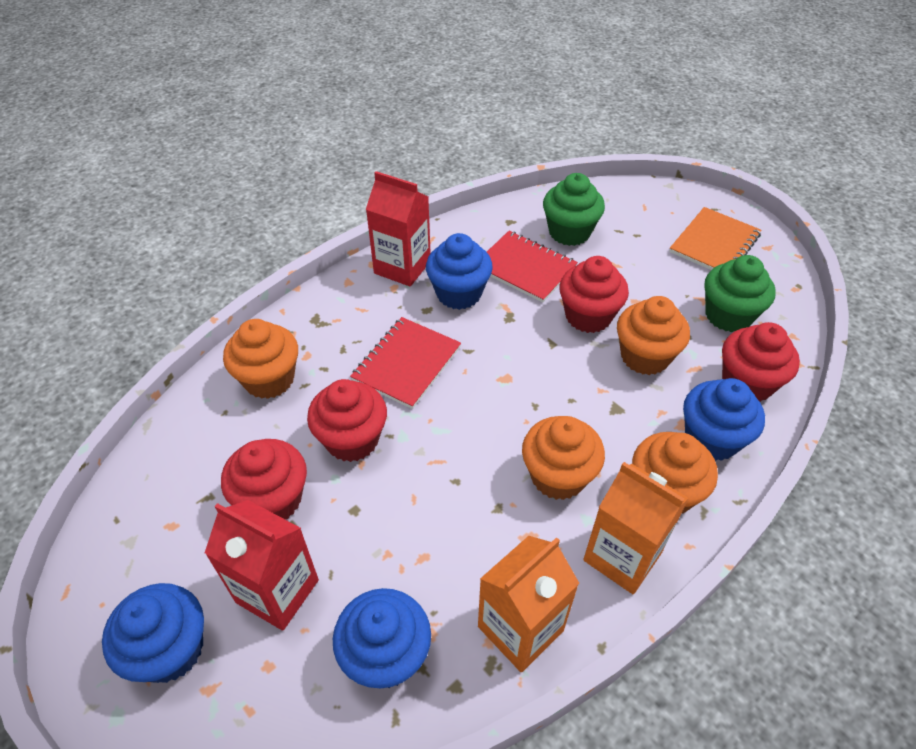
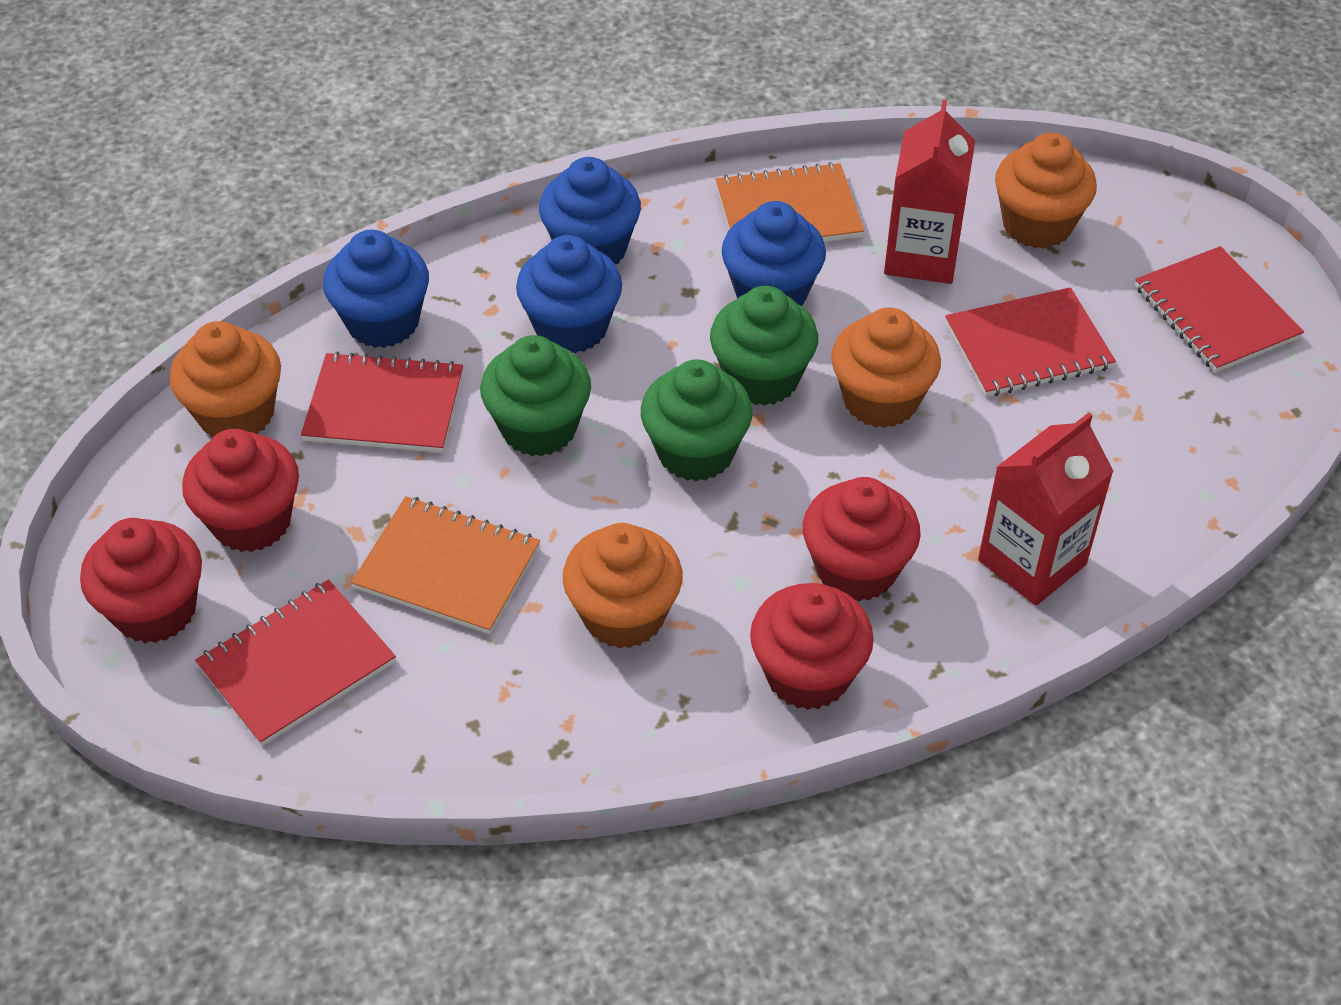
green cupcake: 2 -> 3
orange carton: 2 -> 0
orange notebook: 1 -> 2
red notebook: 2 -> 4

